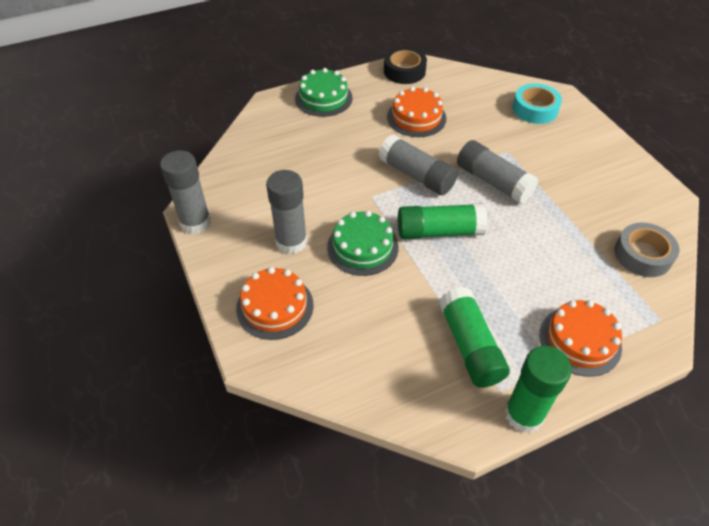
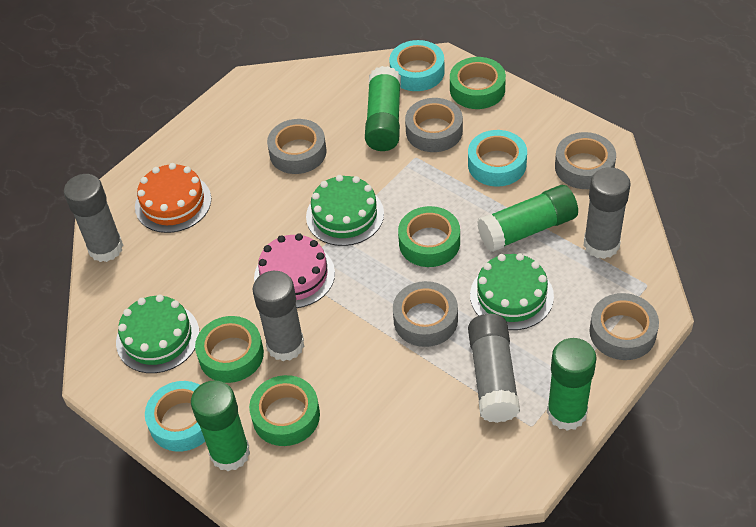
black tape: 1 -> 0
green cake: 2 -> 3
green glue stick: 3 -> 4
green tape: 0 -> 4
grey tape: 1 -> 5
orange cake: 3 -> 1
pink cake: 0 -> 1
turquoise tape: 1 -> 3

